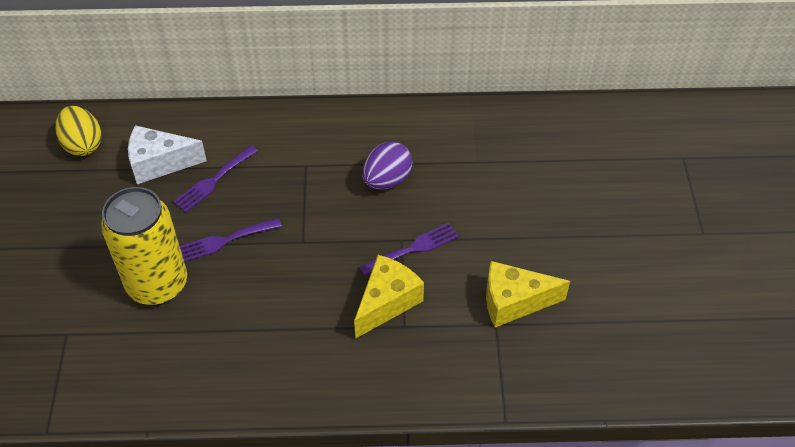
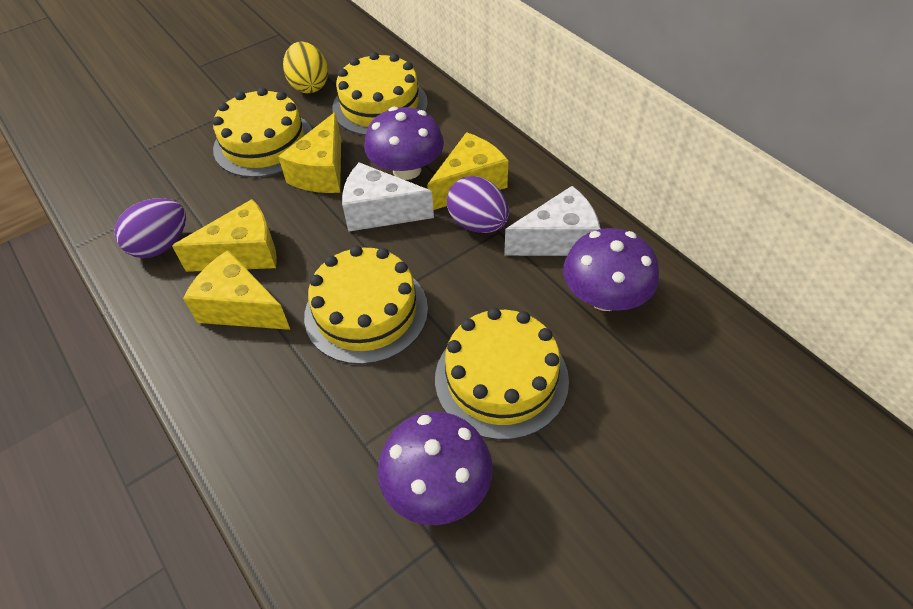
purple egg: 1 -> 2
purple fork: 3 -> 0
purple mushroom: 0 -> 3
white cheese: 1 -> 2
yellow cake: 0 -> 4
yellow can: 1 -> 0
yellow cheese: 2 -> 4

